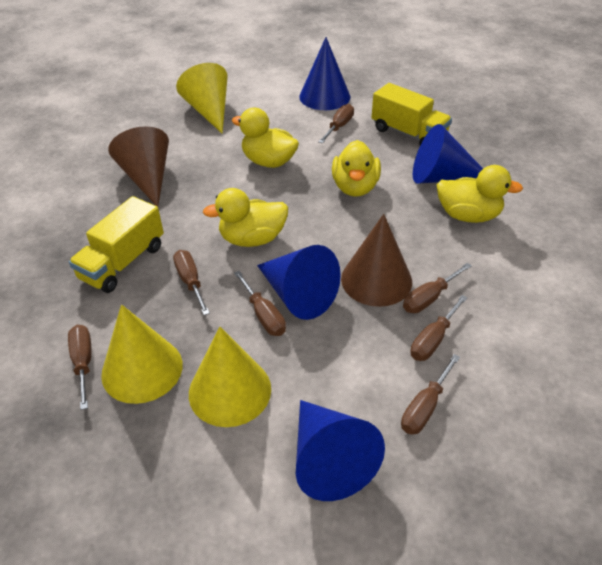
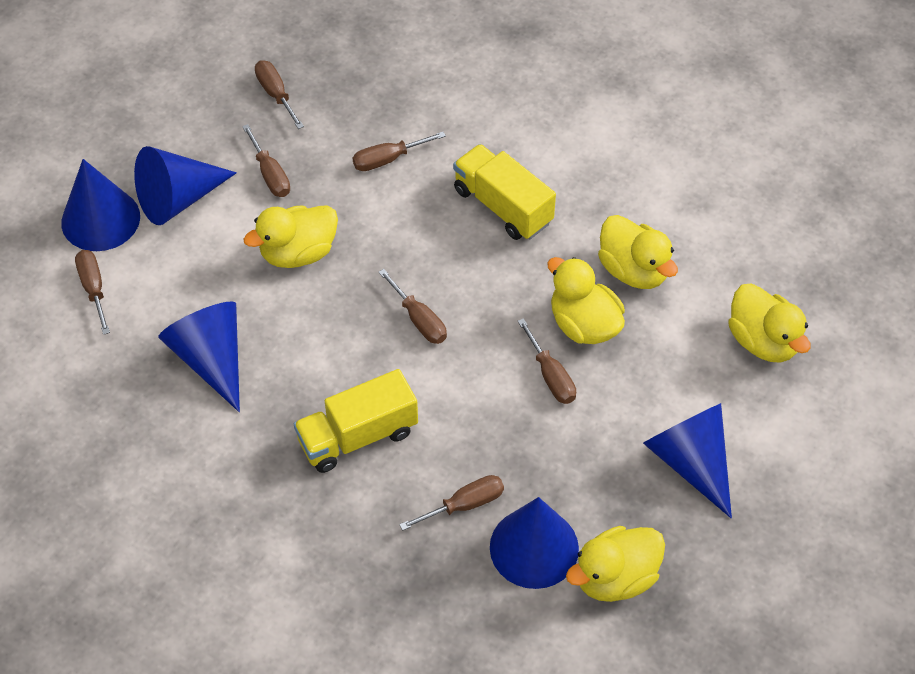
blue cone: 4 -> 5
brown cone: 2 -> 0
yellow cone: 3 -> 0
yellow duck: 4 -> 5

